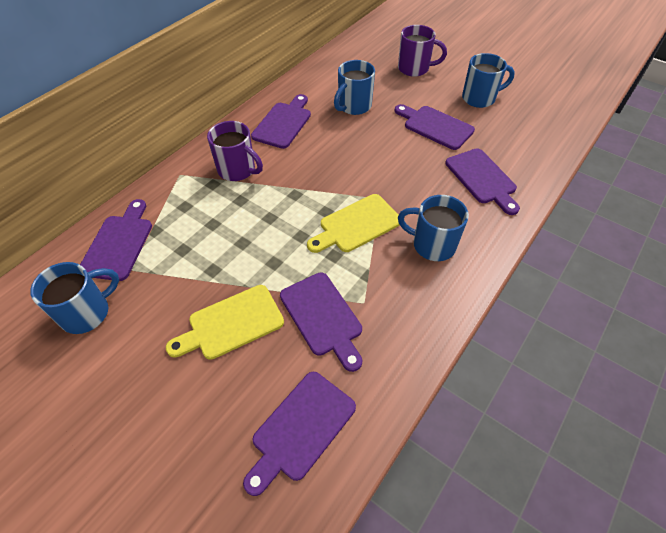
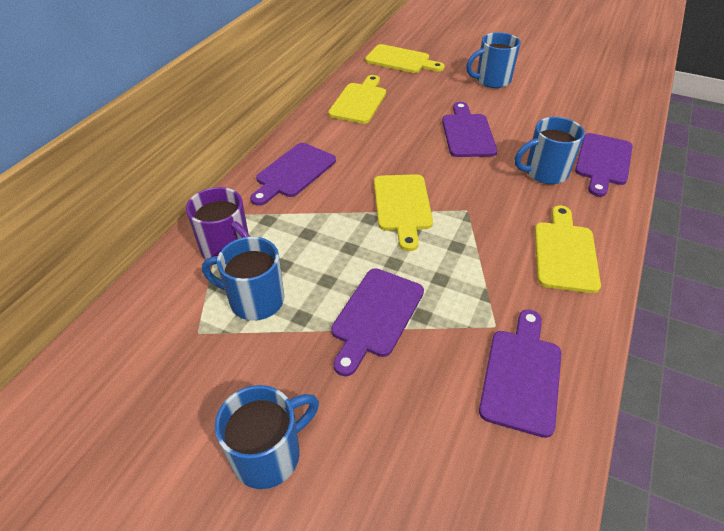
purple cutting board: 6 -> 5
purple mug: 2 -> 1
yellow cutting board: 2 -> 4

